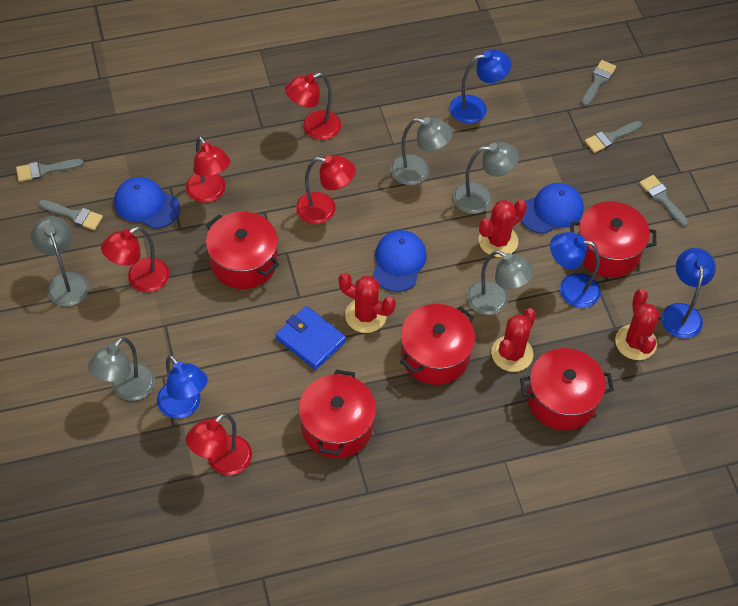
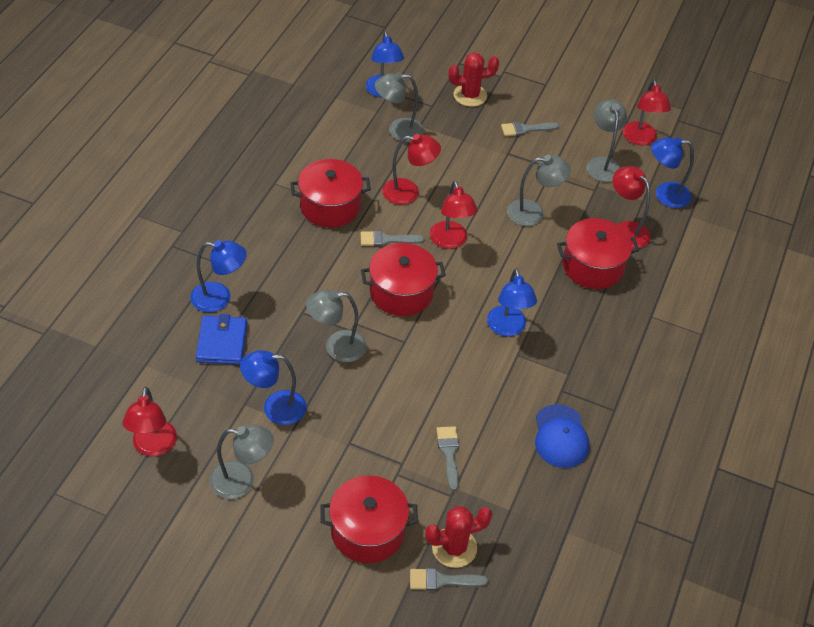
blue cap: 3 -> 1
blue lamp: 4 -> 5
grey brush: 5 -> 4
red cactus: 4 -> 2
red pot: 5 -> 4

